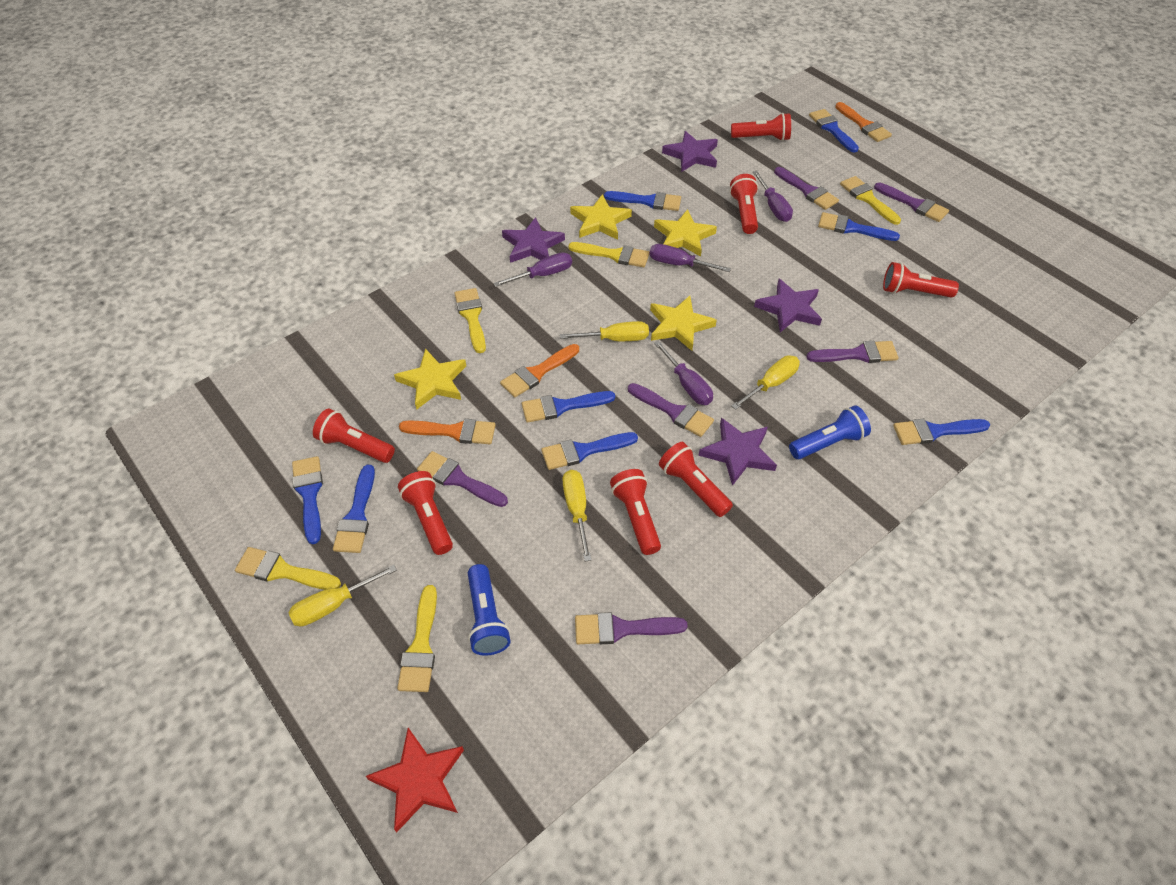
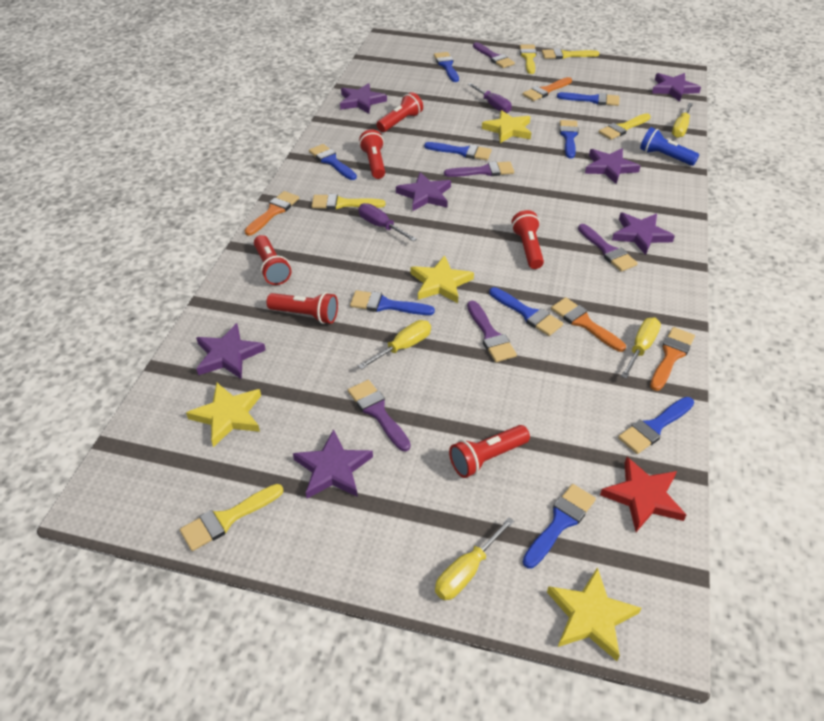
blue brush: 8 -> 9
blue flashlight: 2 -> 1
orange brush: 3 -> 4
purple brush: 6 -> 5
purple screwdriver: 4 -> 2
purple star: 4 -> 7
red flashlight: 7 -> 6

